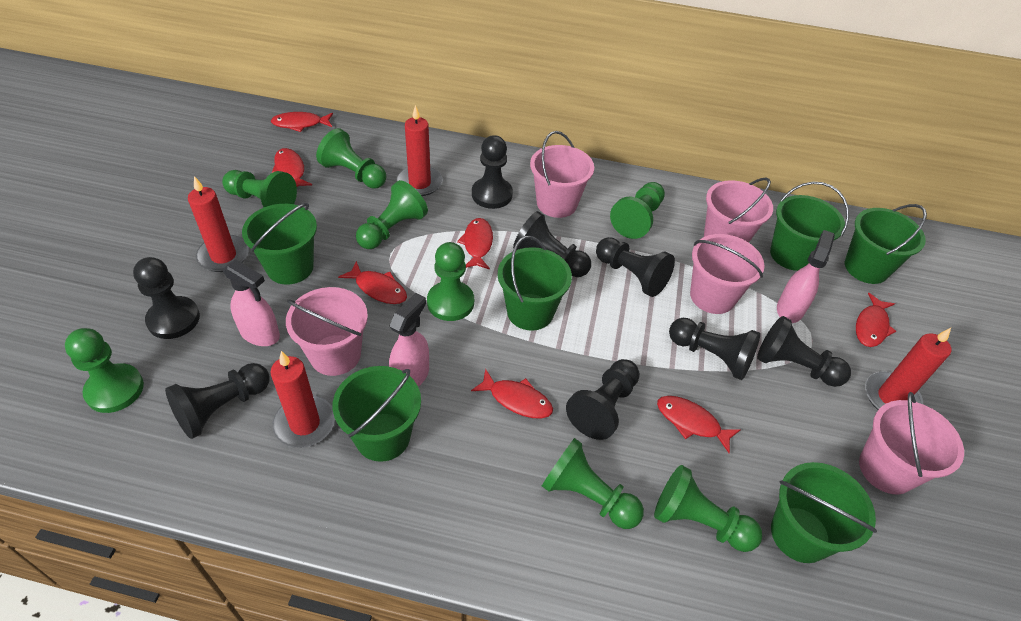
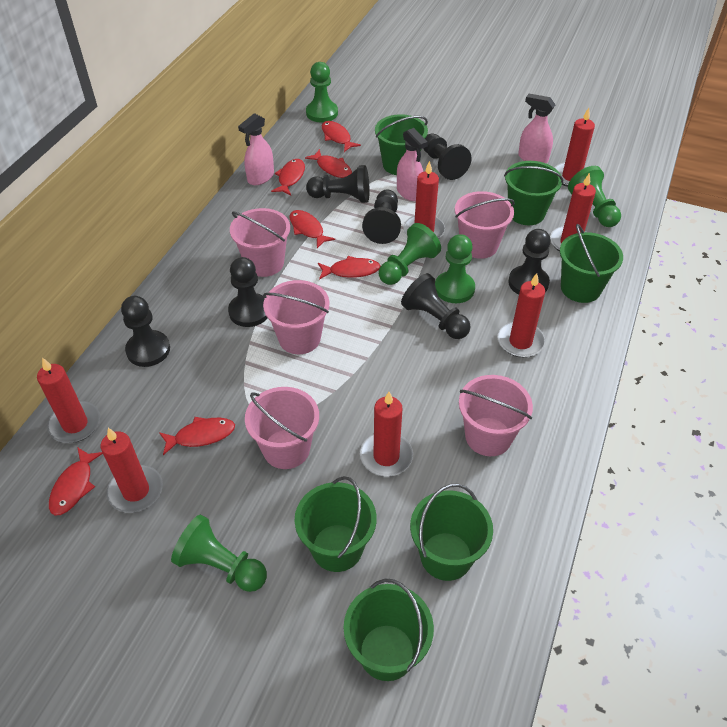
black pawn: 8 -> 7
green pawn: 8 -> 5
red candle: 4 -> 7

